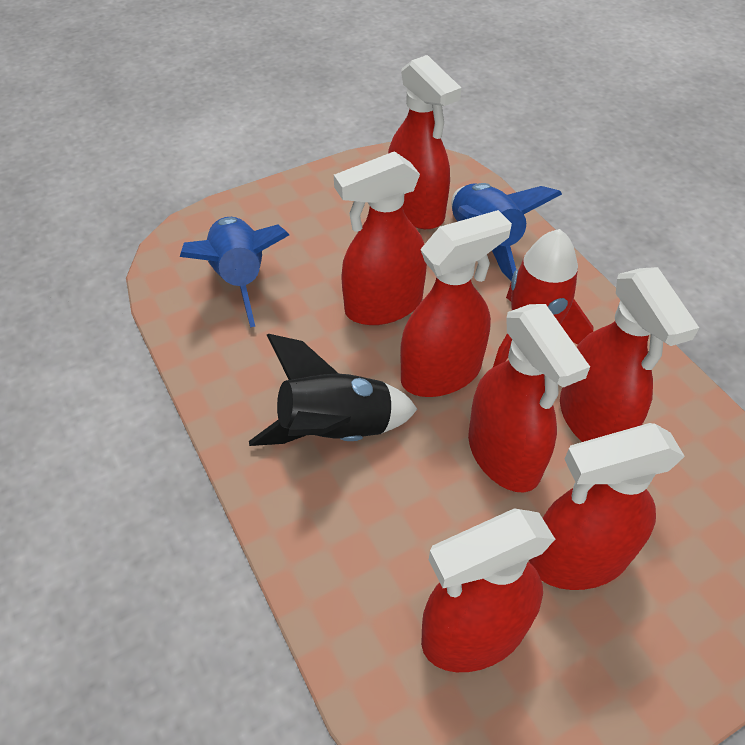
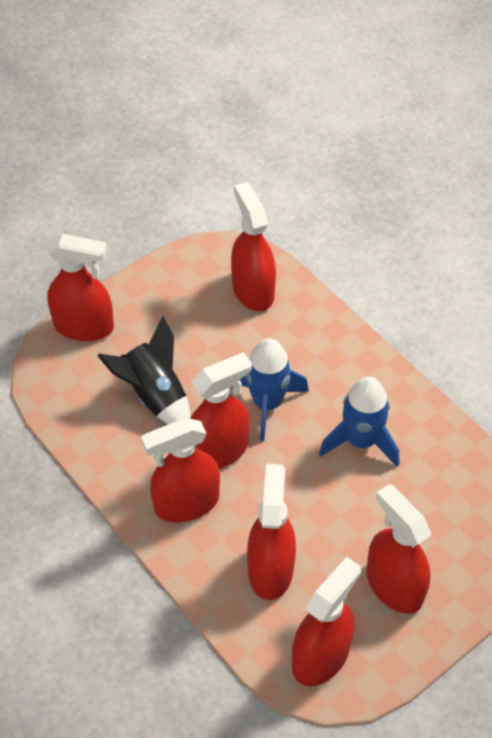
red rocket: 1 -> 0

